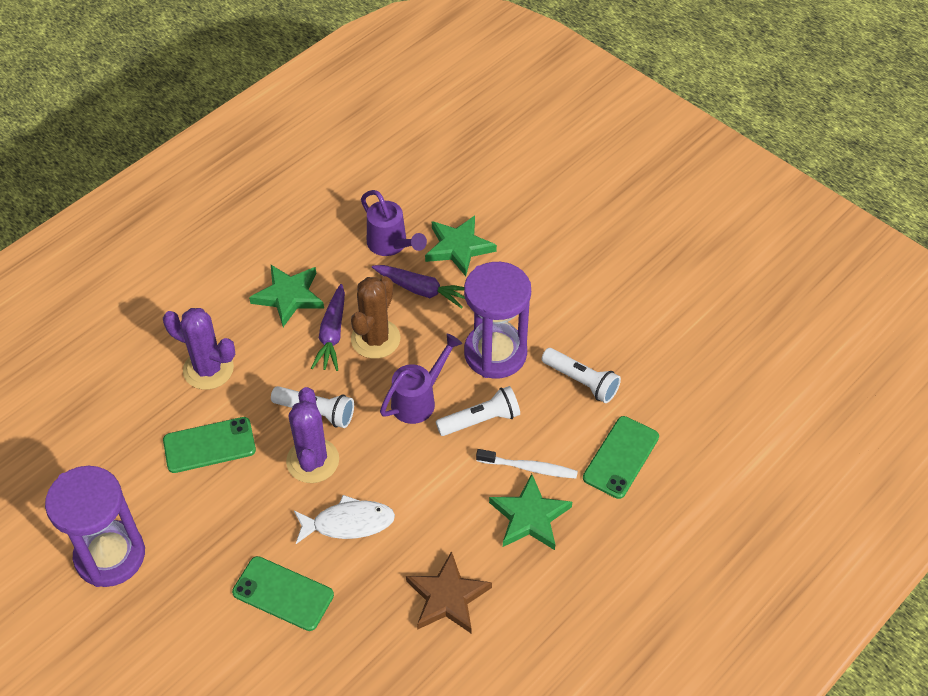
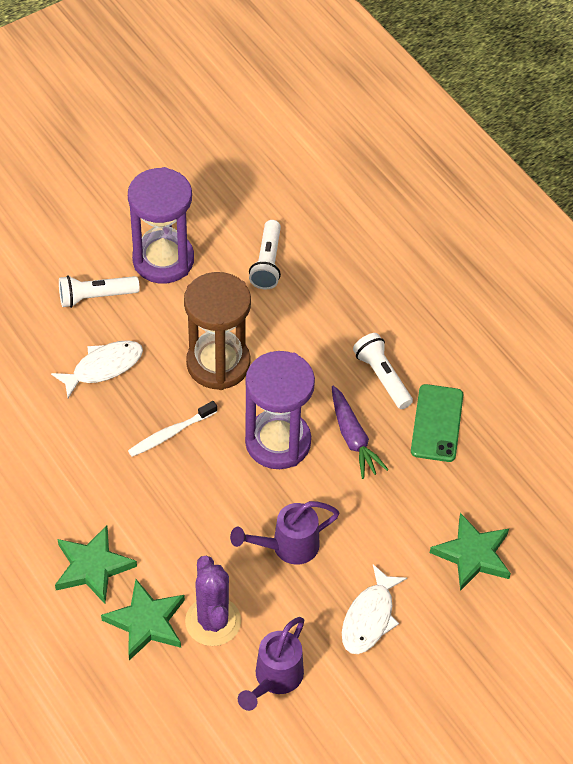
brown cactus: 1 -> 0
brown hourglass: 0 -> 1
brown star: 1 -> 0
green phone: 3 -> 1
purple cactus: 2 -> 1
purple carrot: 2 -> 1
white fish: 1 -> 2

